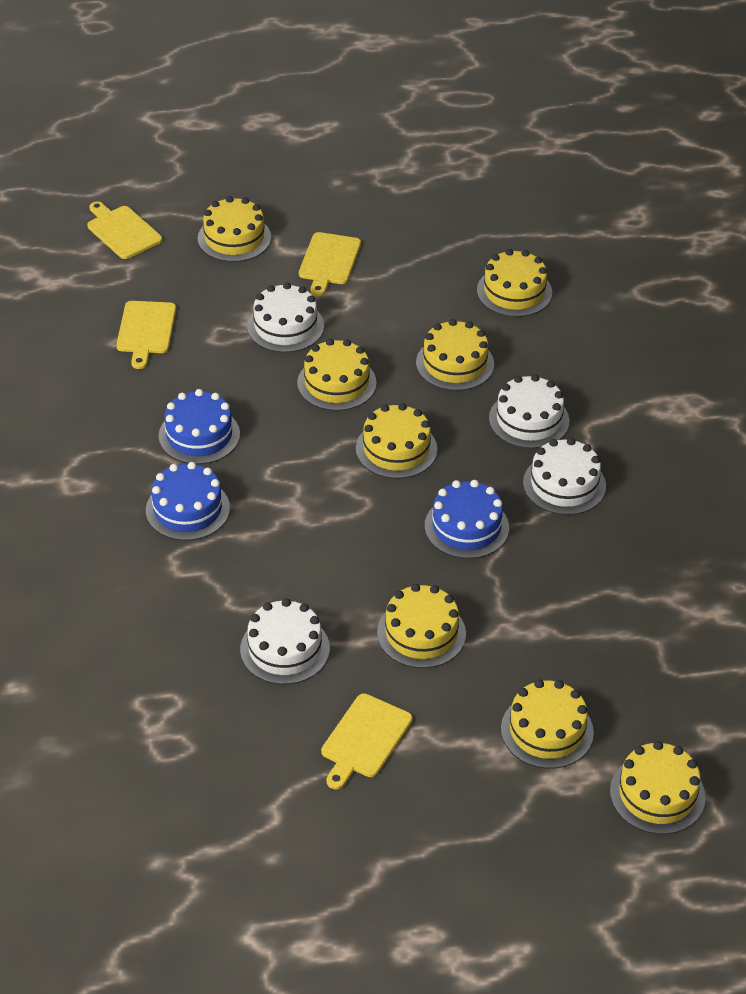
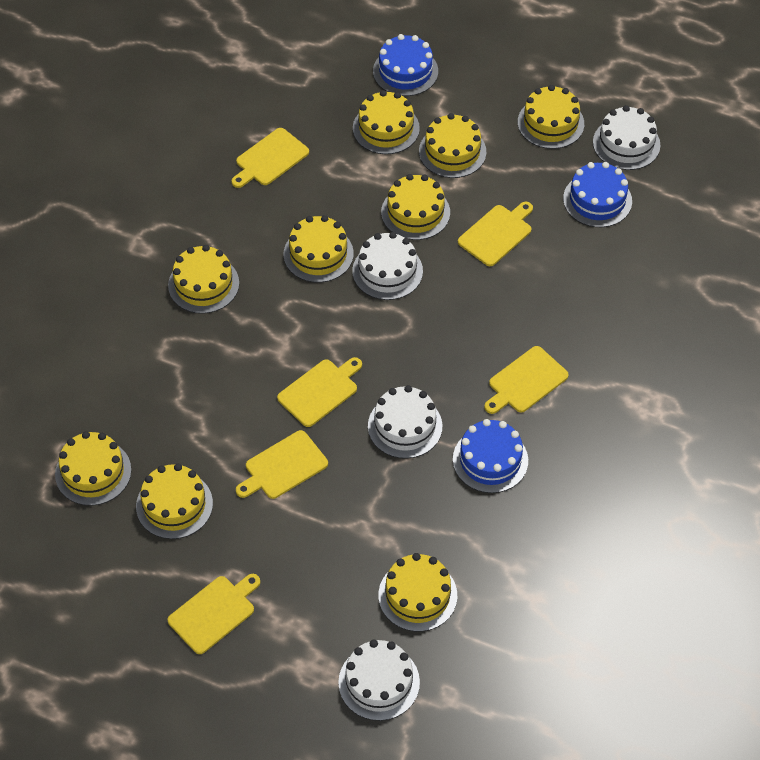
yellow cake: 8 -> 9
yellow cutting board: 4 -> 6

